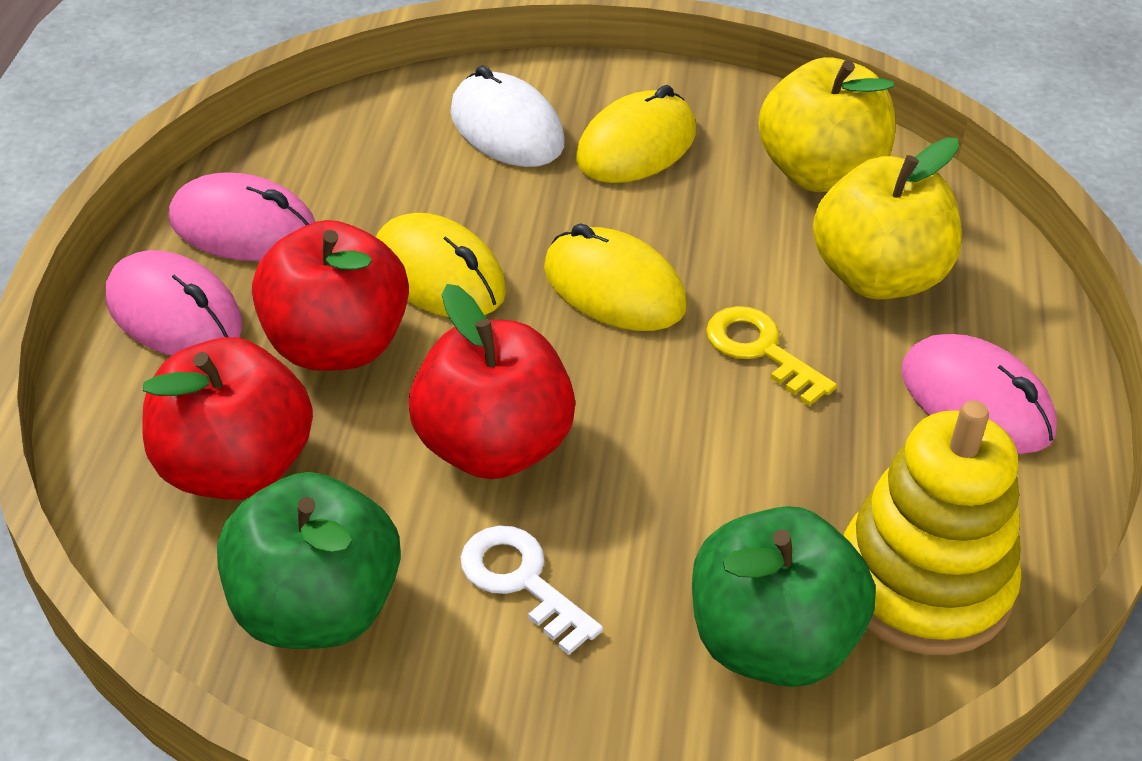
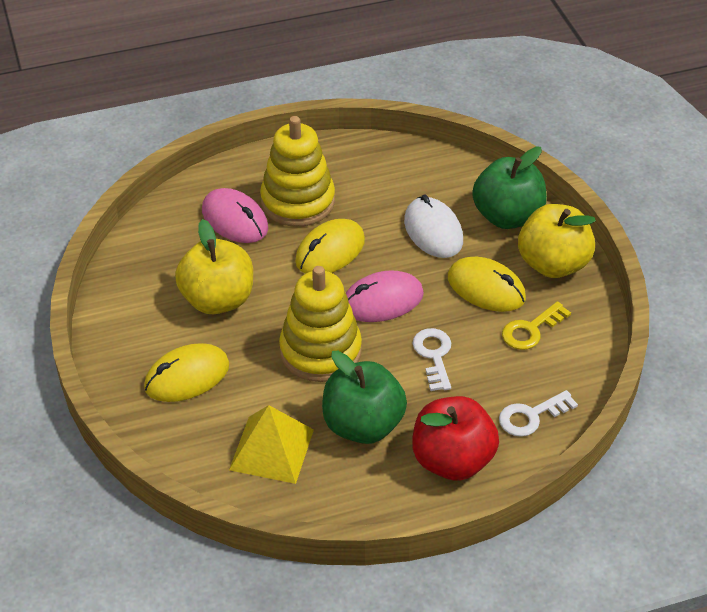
pink mouse: 3 -> 2
red apple: 3 -> 1
white key: 1 -> 2
yellow pyramid: 0 -> 1
yellow stacking toy: 1 -> 2

